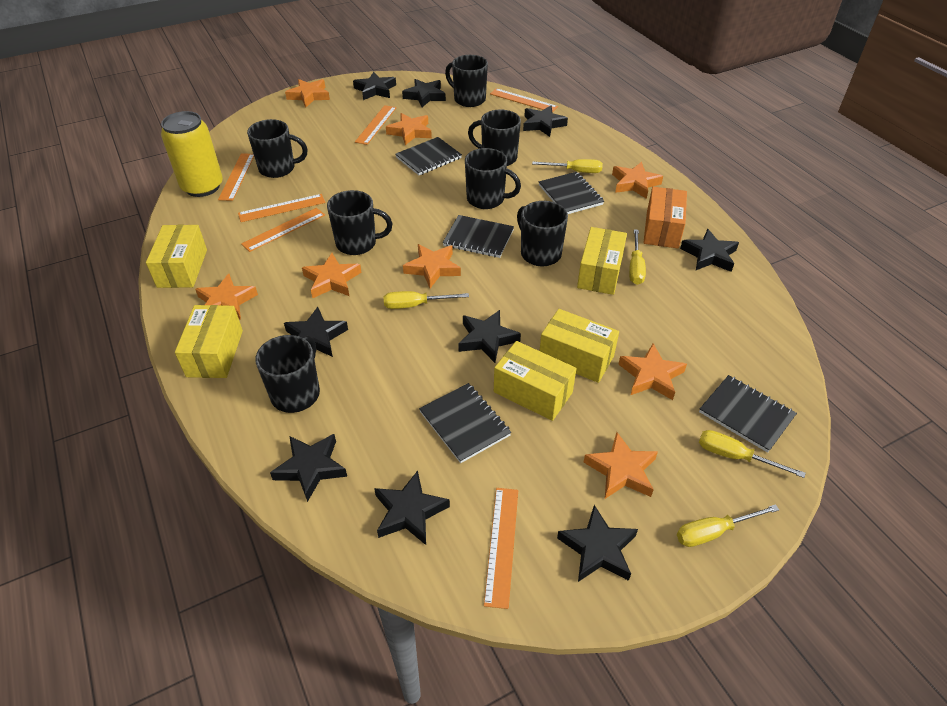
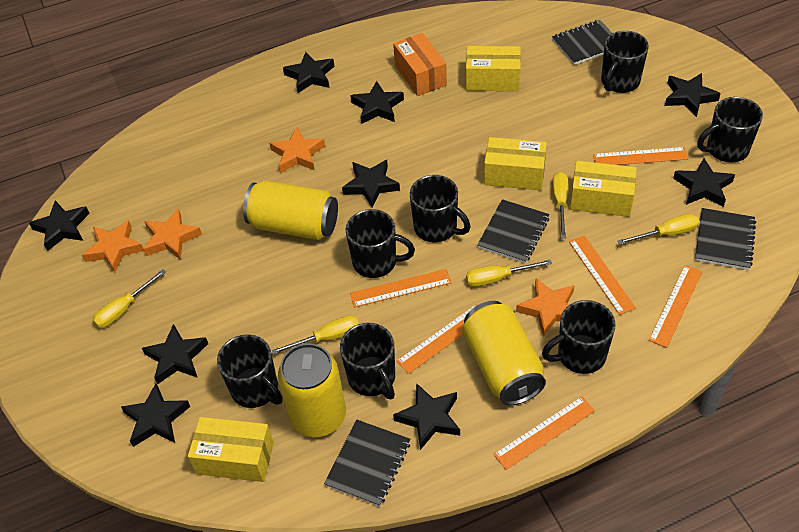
black notebook: 5 -> 4
orange star: 8 -> 4
yellow box: 5 -> 4
yellow can: 1 -> 3

